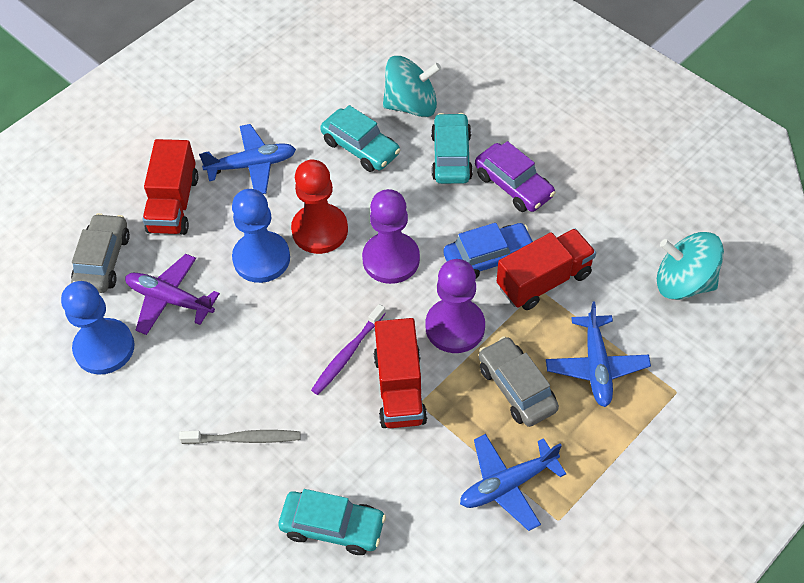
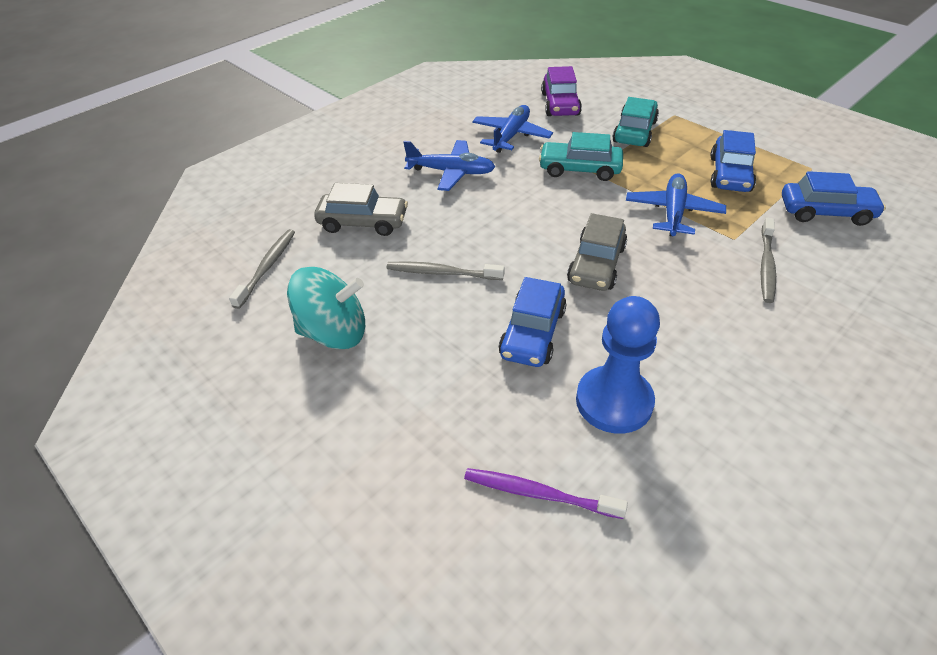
blue car: 1 -> 3
blue pawn: 2 -> 1
grey toothbrush: 1 -> 3
purple pawn: 2 -> 0
purple plane: 1 -> 0
red pawn: 1 -> 0
red truck: 3 -> 0
turquoise car: 3 -> 2
turquoise spinning top: 2 -> 1

